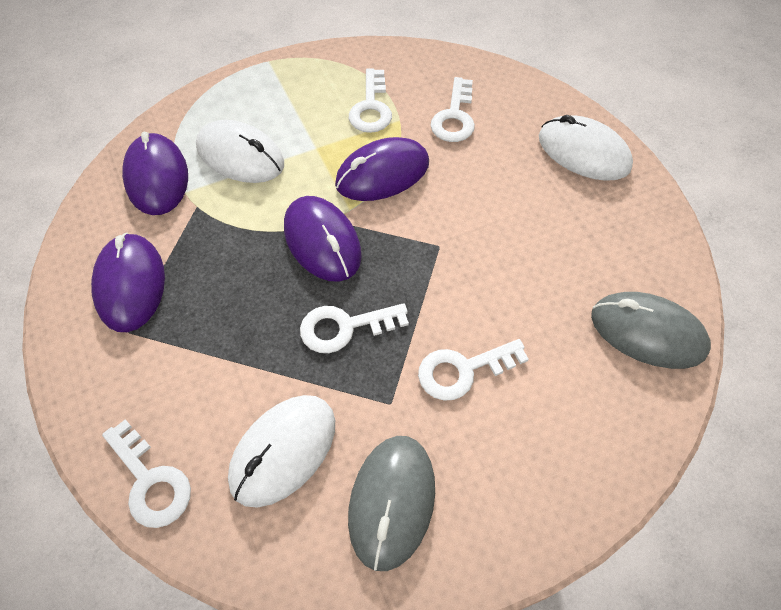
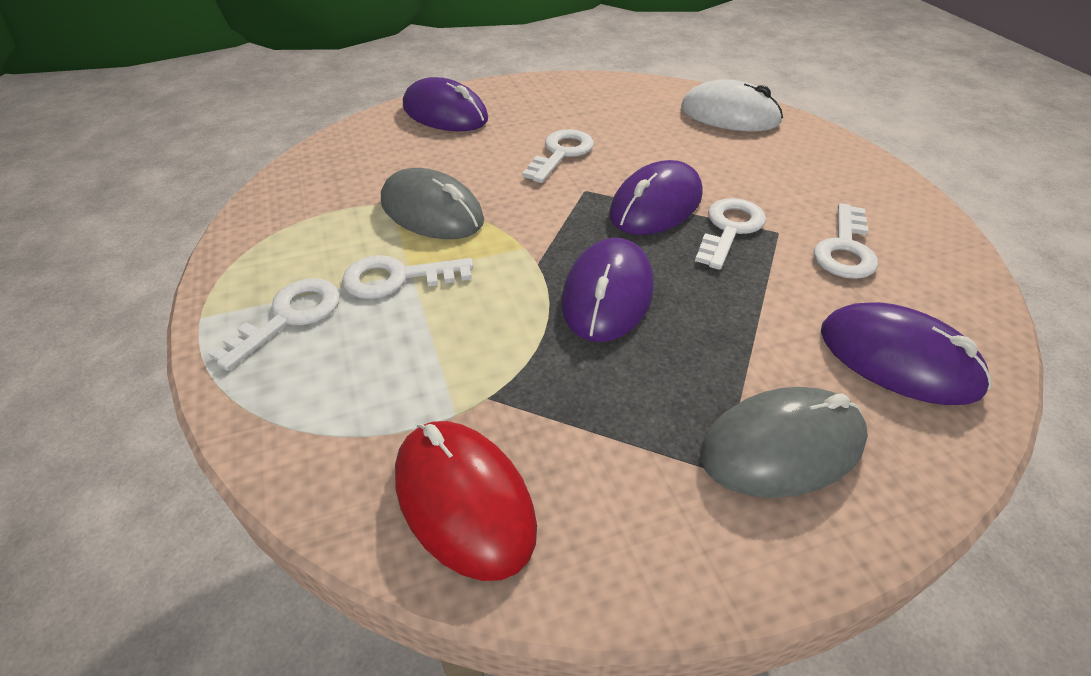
red mouse: 0 -> 1
white mouse: 3 -> 1

